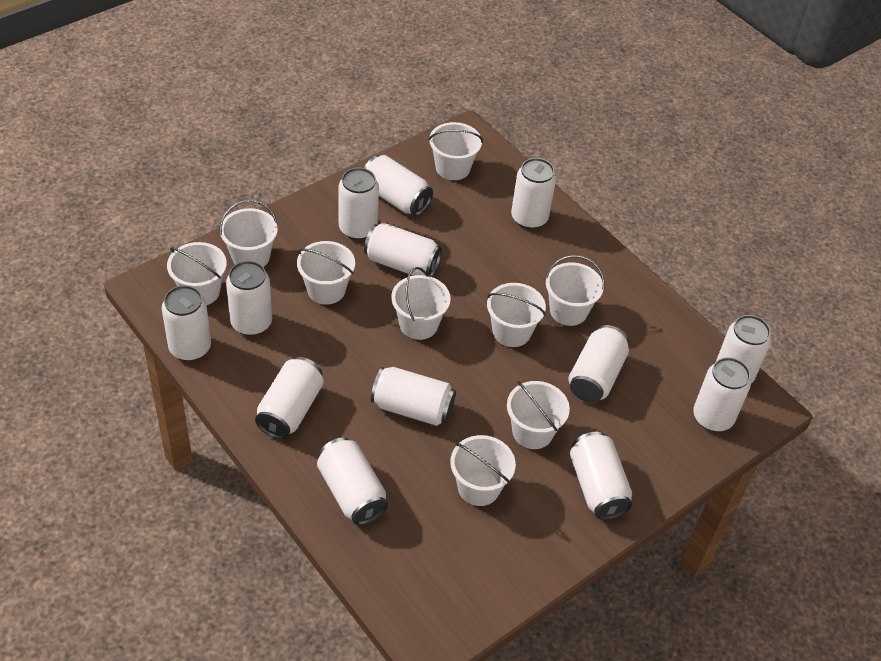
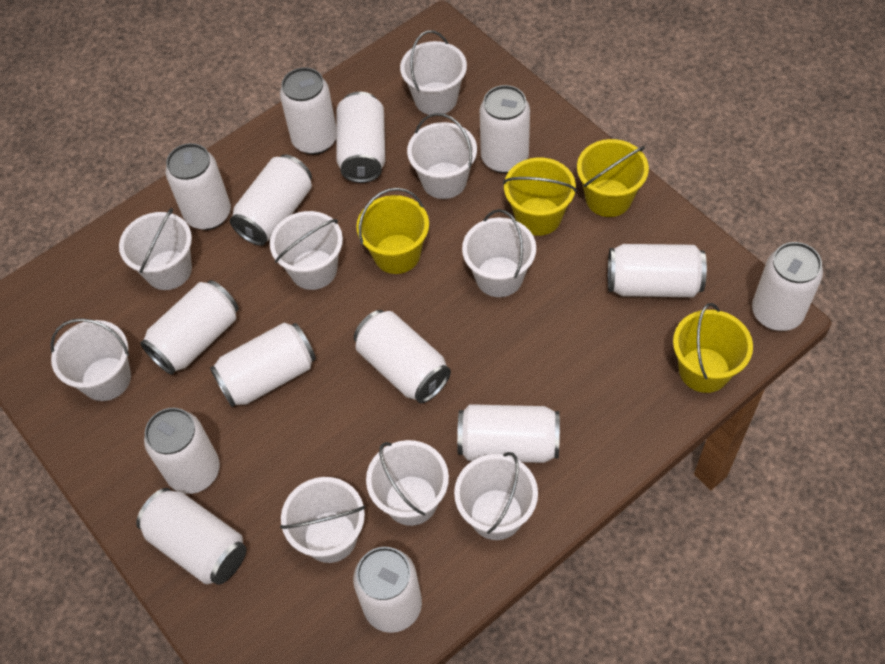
white can: 13 -> 14
yellow bucket: 0 -> 4

